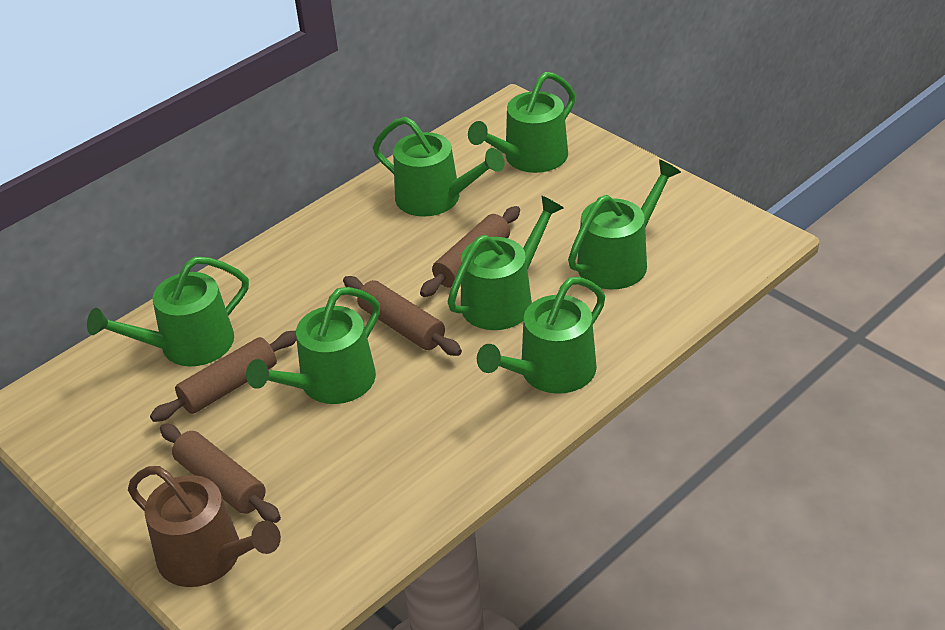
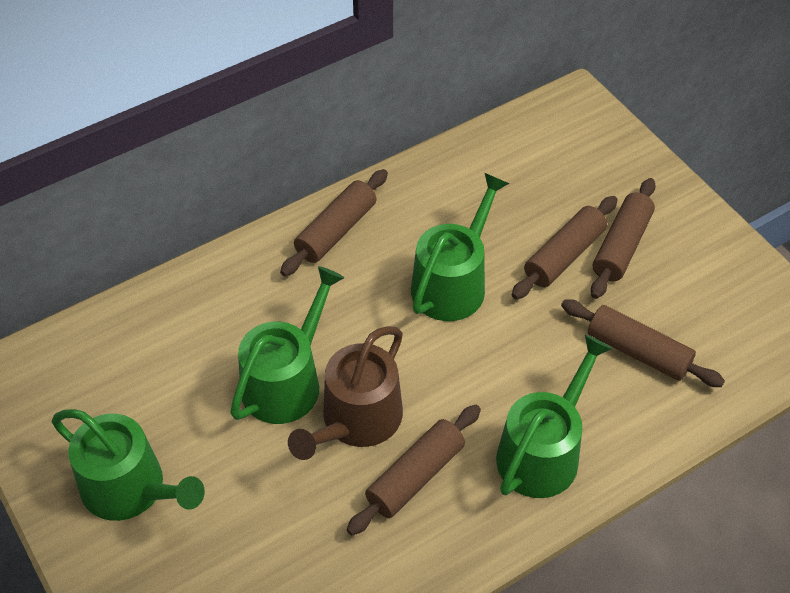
brown rolling pin: 4 -> 5
green watering can: 7 -> 4

